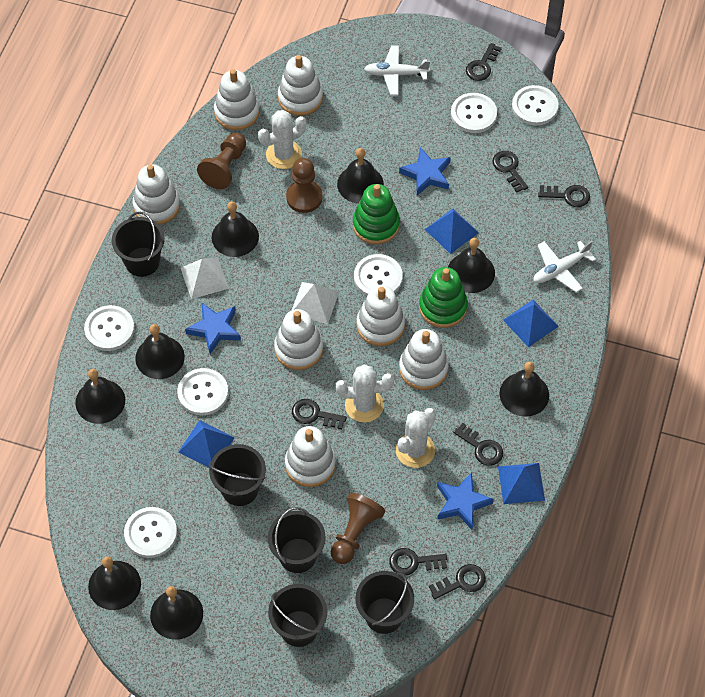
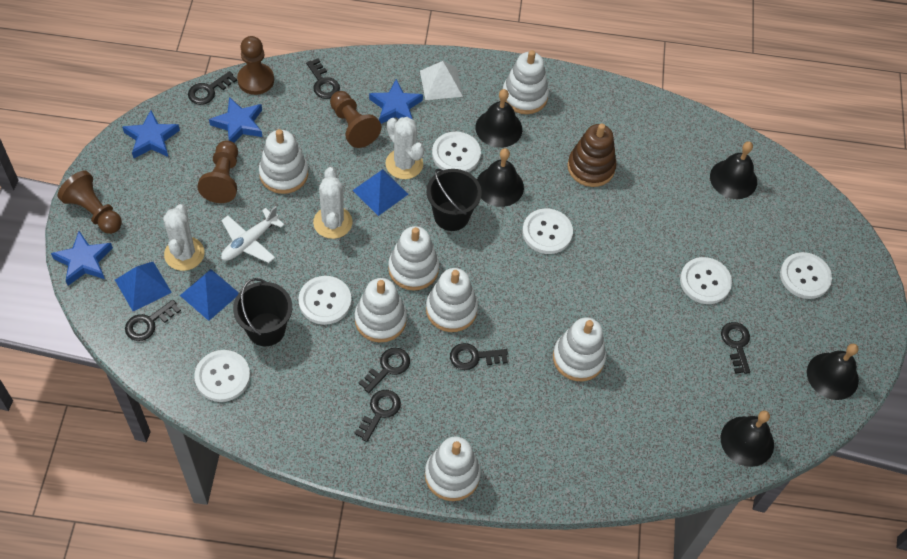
black bell: 8 -> 5
black bucket: 5 -> 2
blue pyramid: 4 -> 3
blue star: 3 -> 4
brown pawn: 3 -> 4
brown stacking toy: 0 -> 1
green stacking toy: 2 -> 0
white plane: 2 -> 1
white pyramid: 2 -> 1

